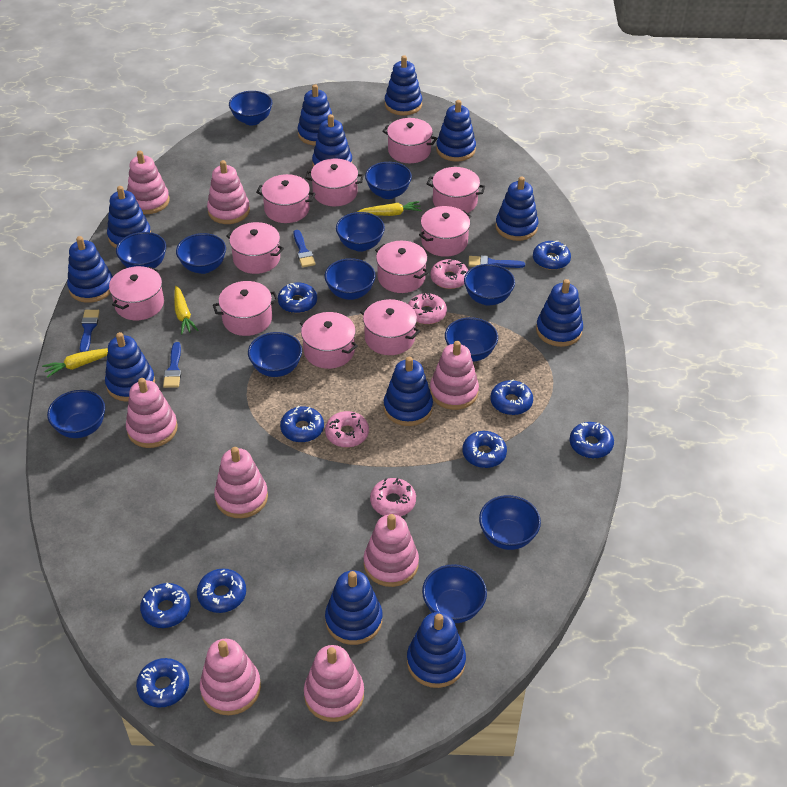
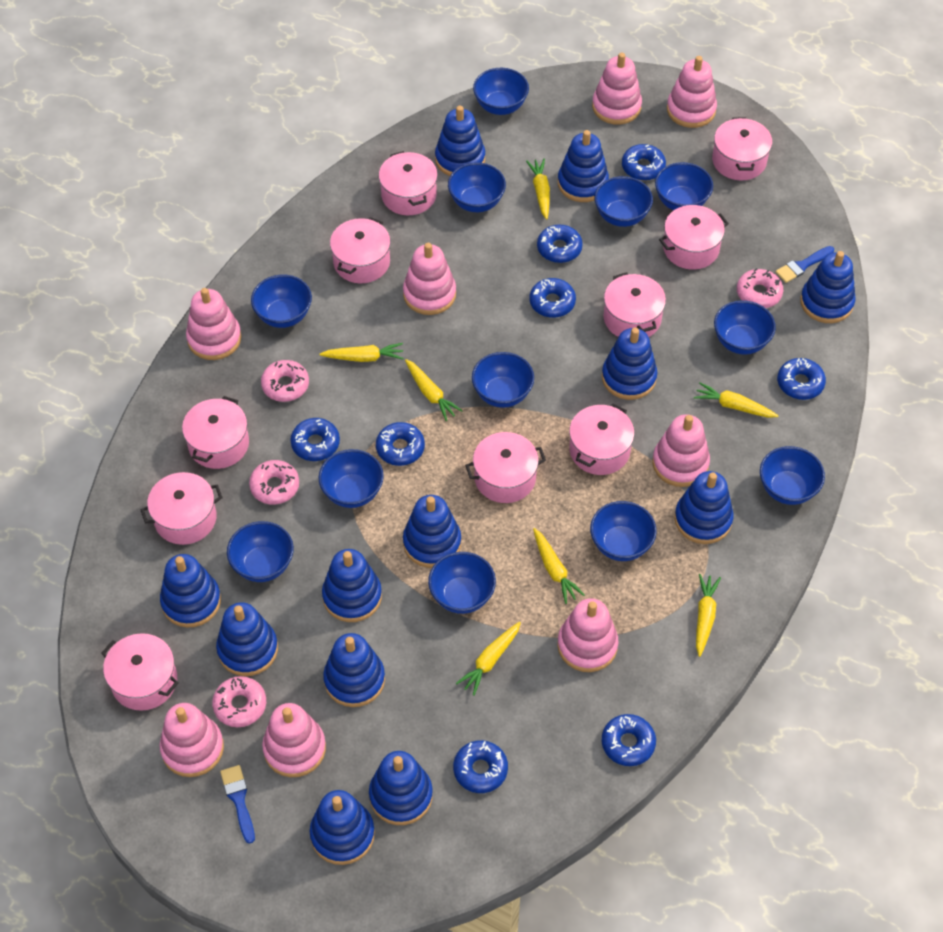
blue brush: 4 -> 2
blue donut: 9 -> 8
pink pot: 11 -> 10
yellow carrot: 3 -> 7

